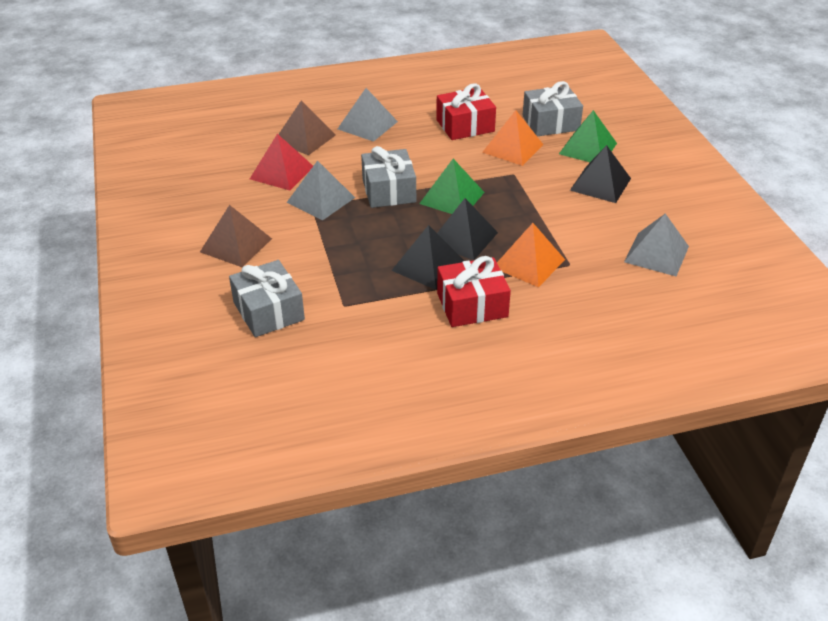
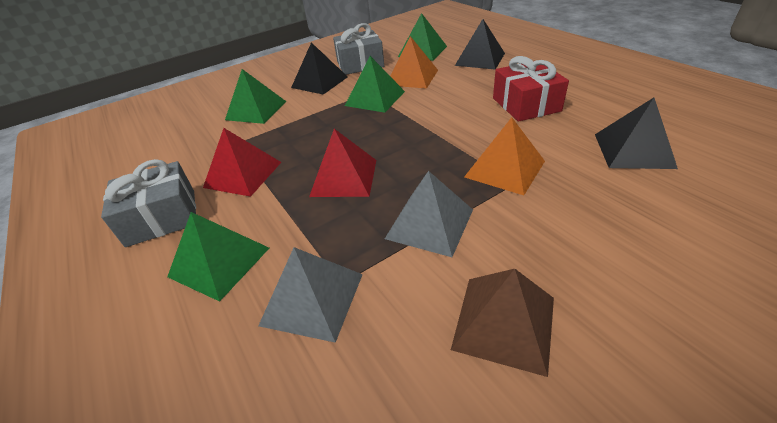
brown pyramid: 2 -> 1
green pyramid: 2 -> 4
grey gift: 3 -> 2
grey pyramid: 3 -> 2
red gift: 2 -> 1
red pyramid: 1 -> 2

